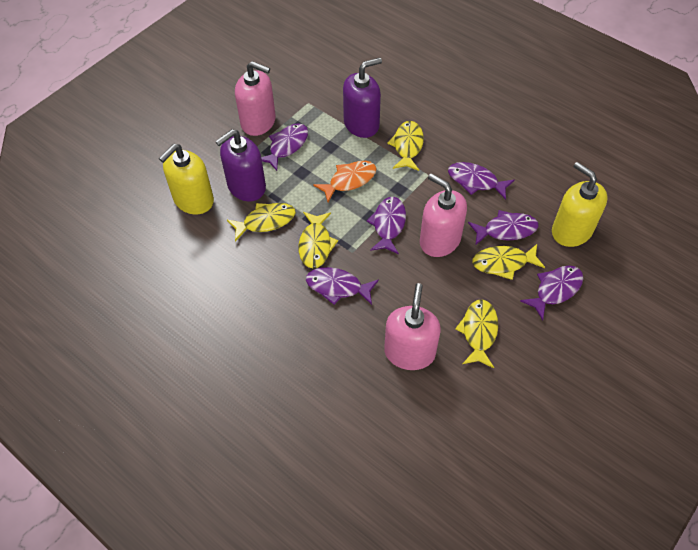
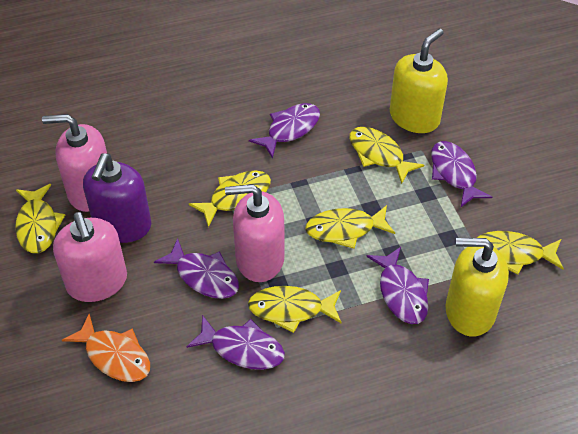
purple fish: 6 -> 5
purple soap dispenser: 2 -> 1
yellow fish: 5 -> 6

